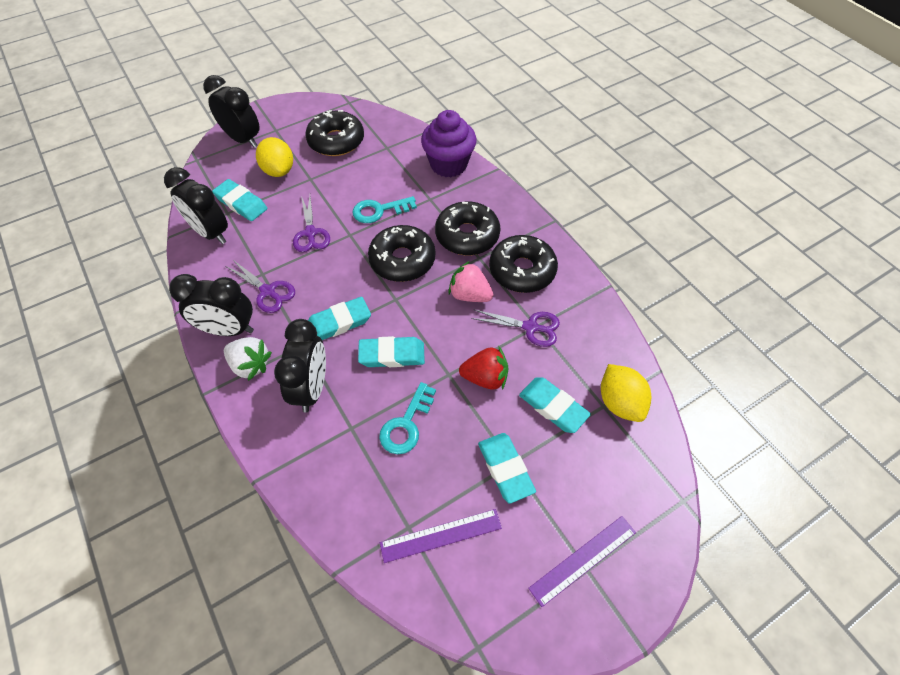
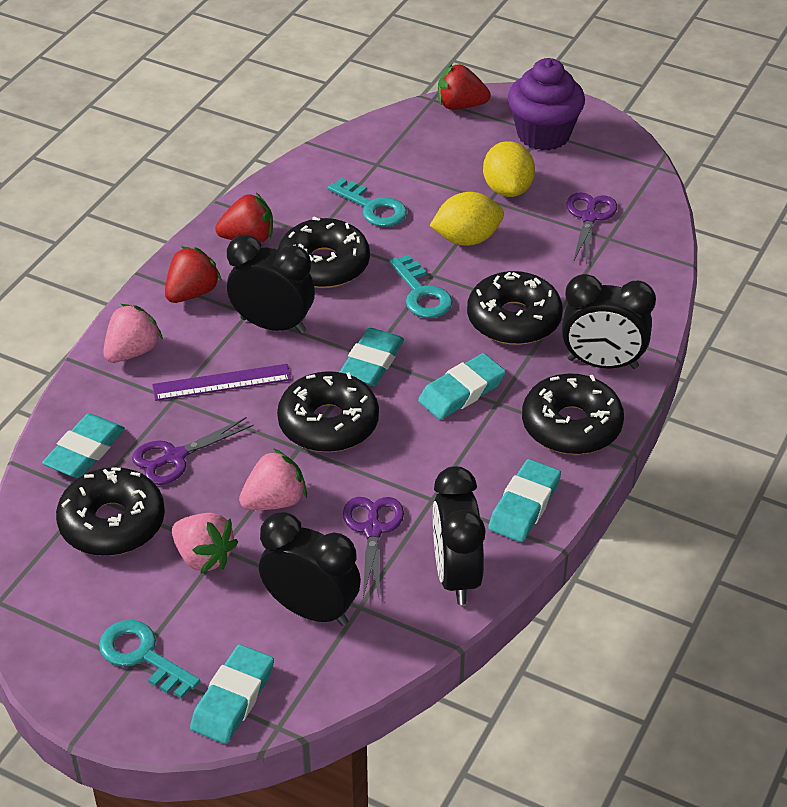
black donut: 4 -> 5
pink strawberry: 1 -> 3
purple ruler: 2 -> 1
red strawberry: 1 -> 3
turquoise key: 2 -> 3
white strawberry: 1 -> 0

